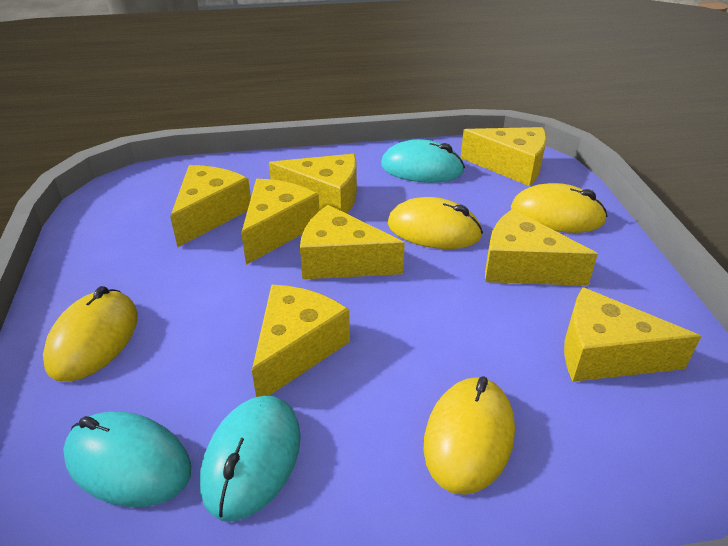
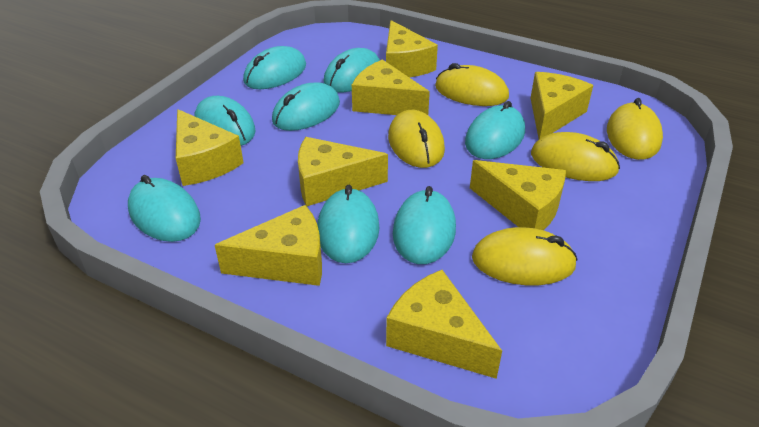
turquoise mouse: 3 -> 8
yellow mouse: 4 -> 5

